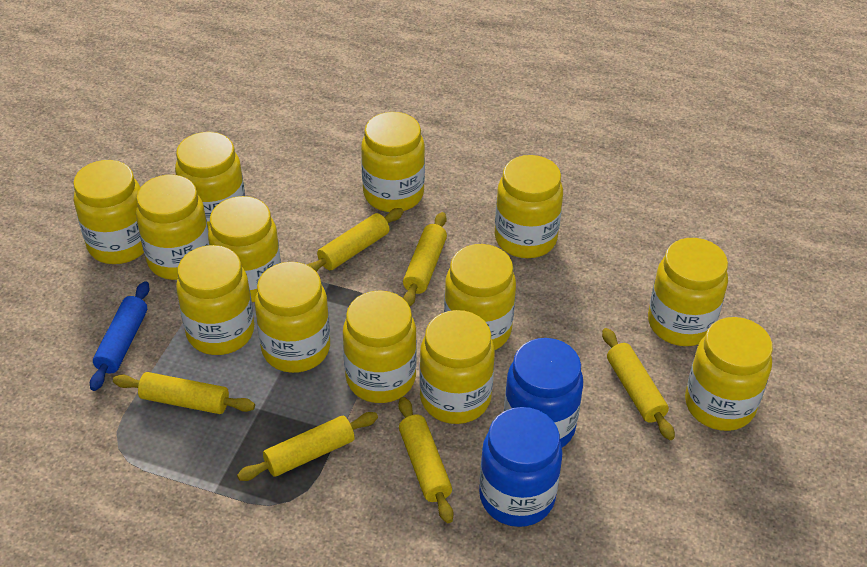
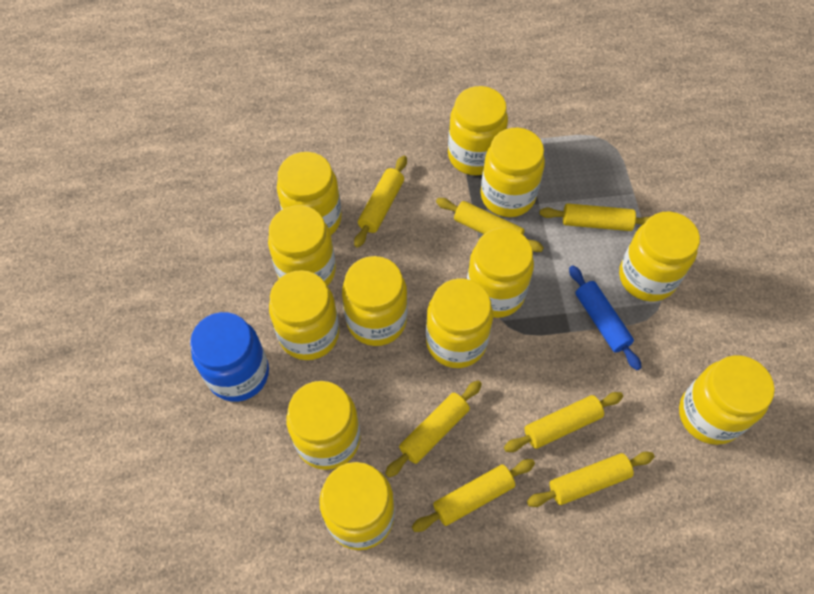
blue jar: 2 -> 1
yellow jar: 13 -> 12
yellow rolling pin: 6 -> 7

